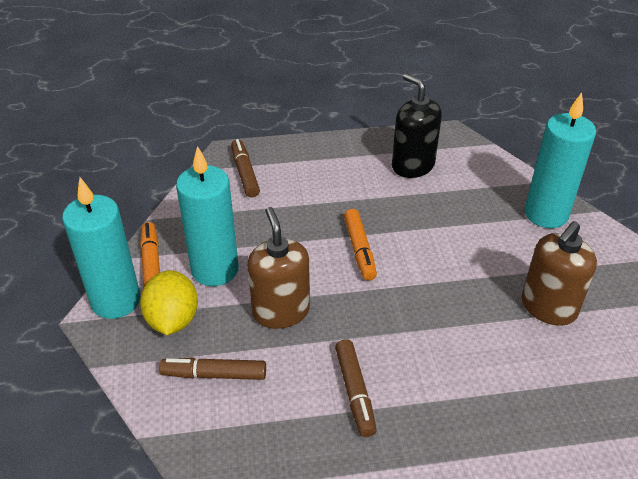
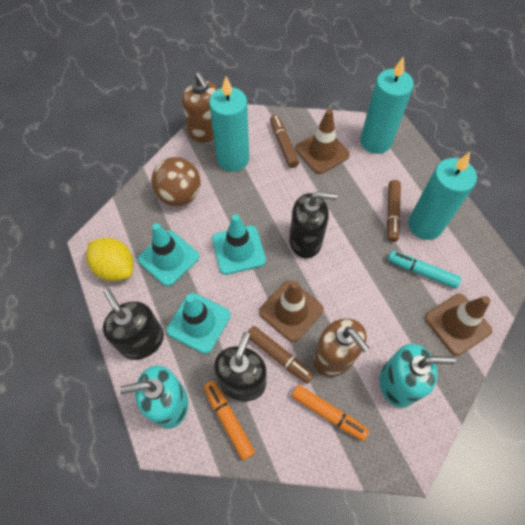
black soap dispenser: 1 -> 3
brown ball: 0 -> 1
brown traffic cone: 0 -> 3
turquoise marker: 0 -> 1
turquoise soap dispenser: 0 -> 2
turquoise traffic cone: 0 -> 3

